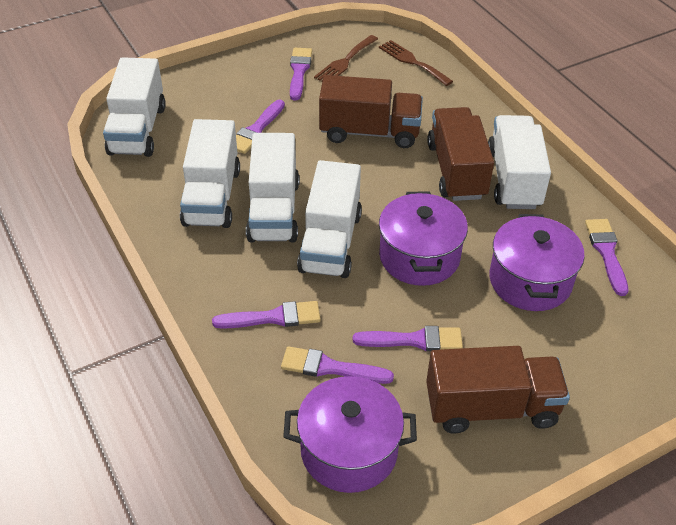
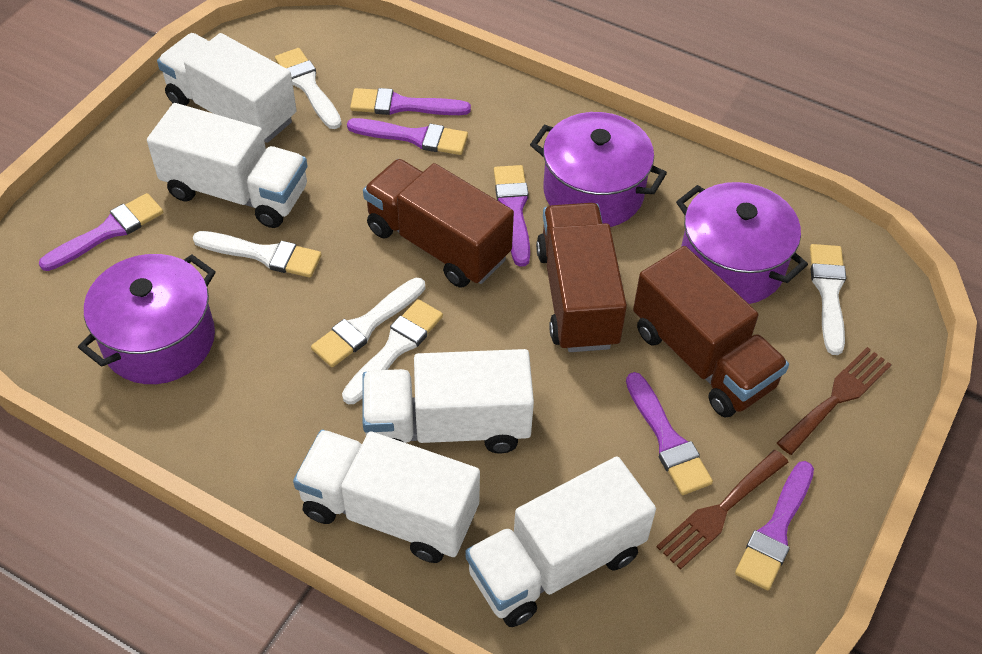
white brush: 0 -> 5

